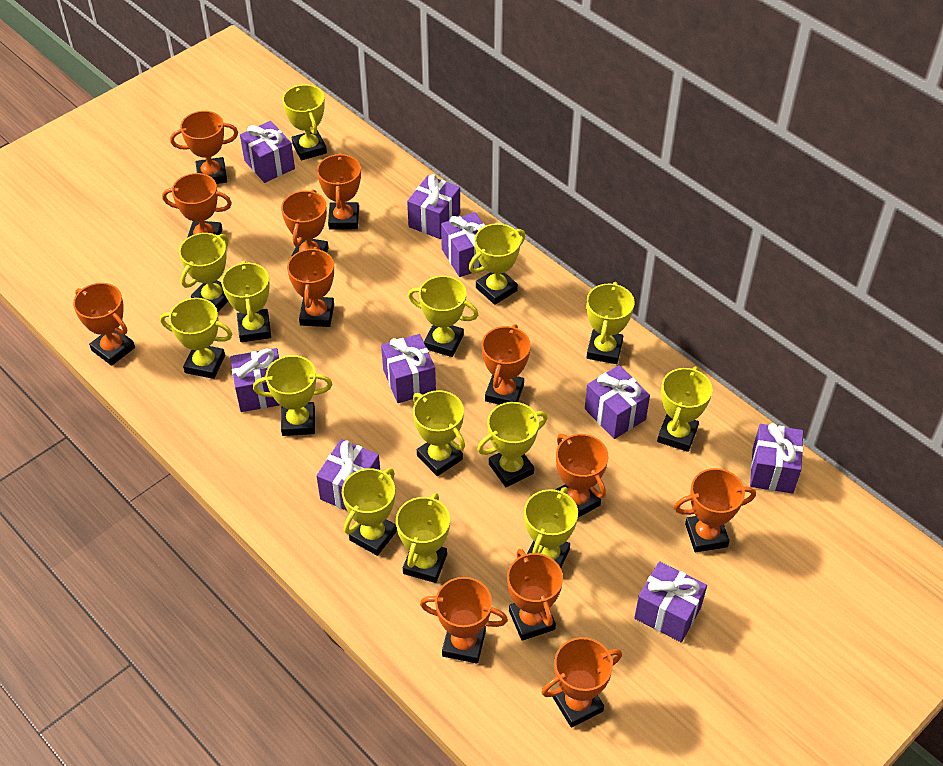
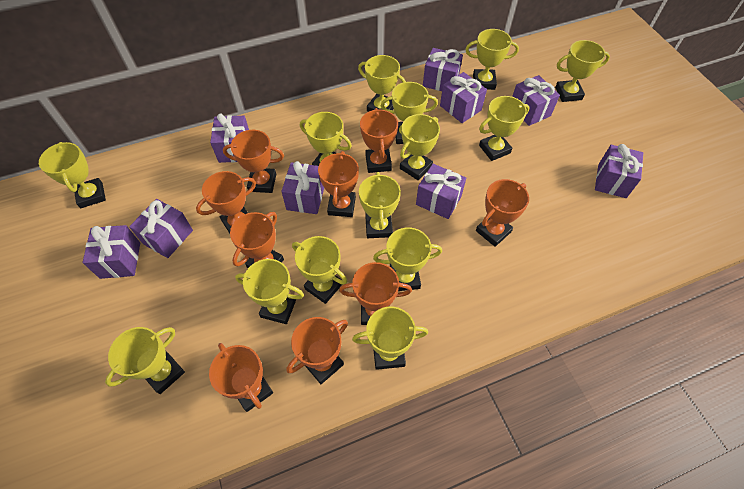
orange trophy: 12 -> 9

